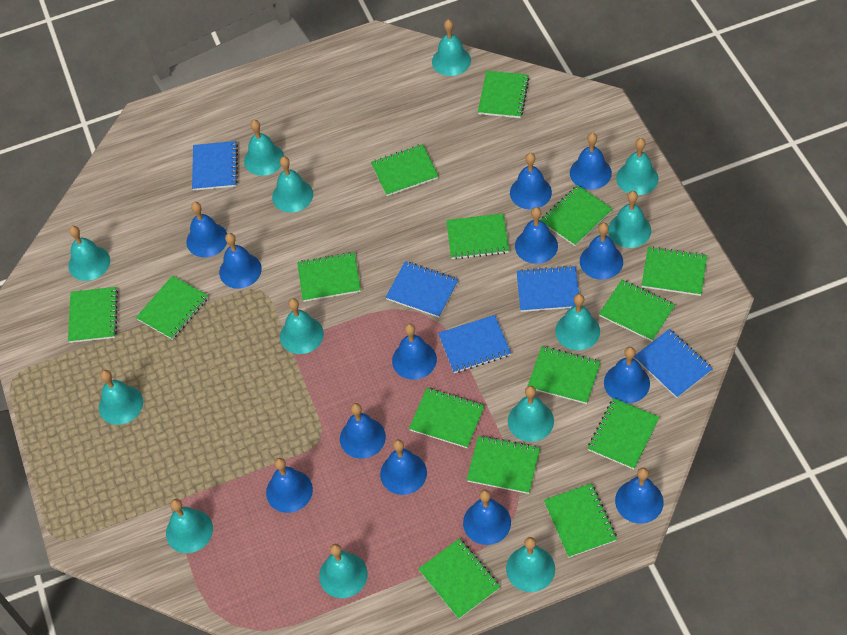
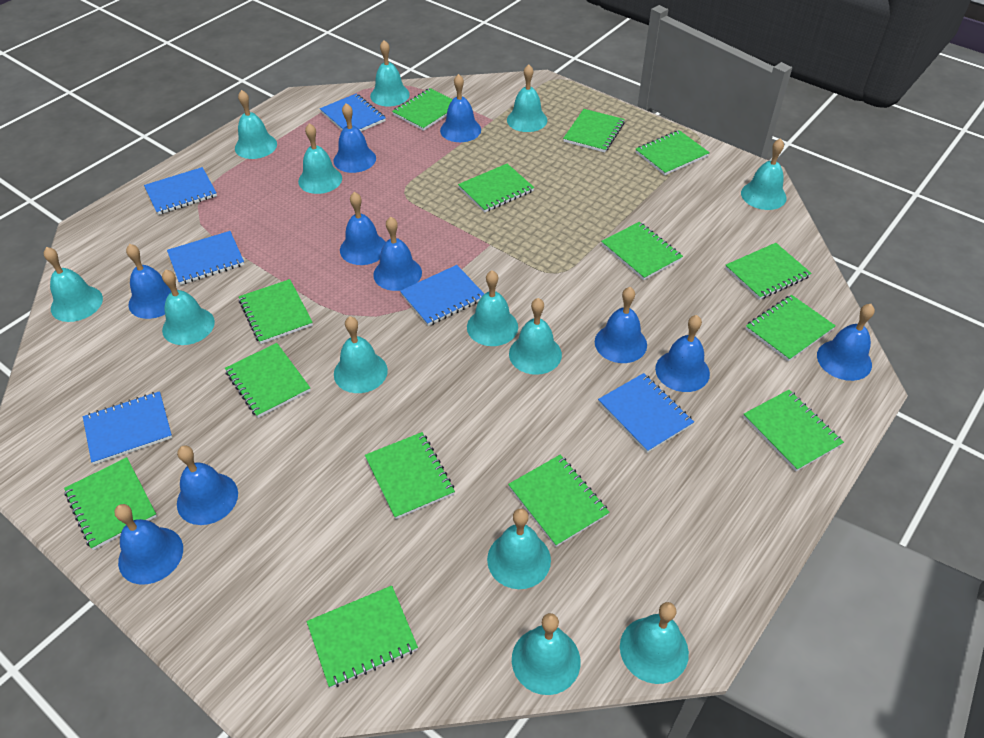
blue bell: 13 -> 10
blue notebook: 5 -> 6
green notebook: 15 -> 14

